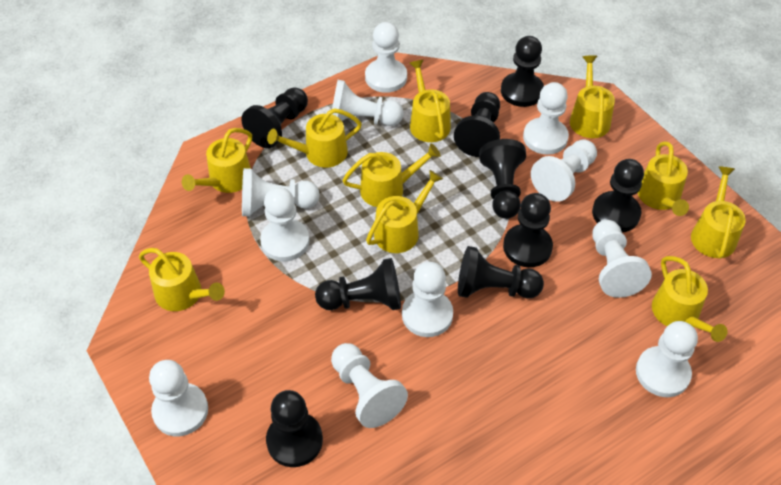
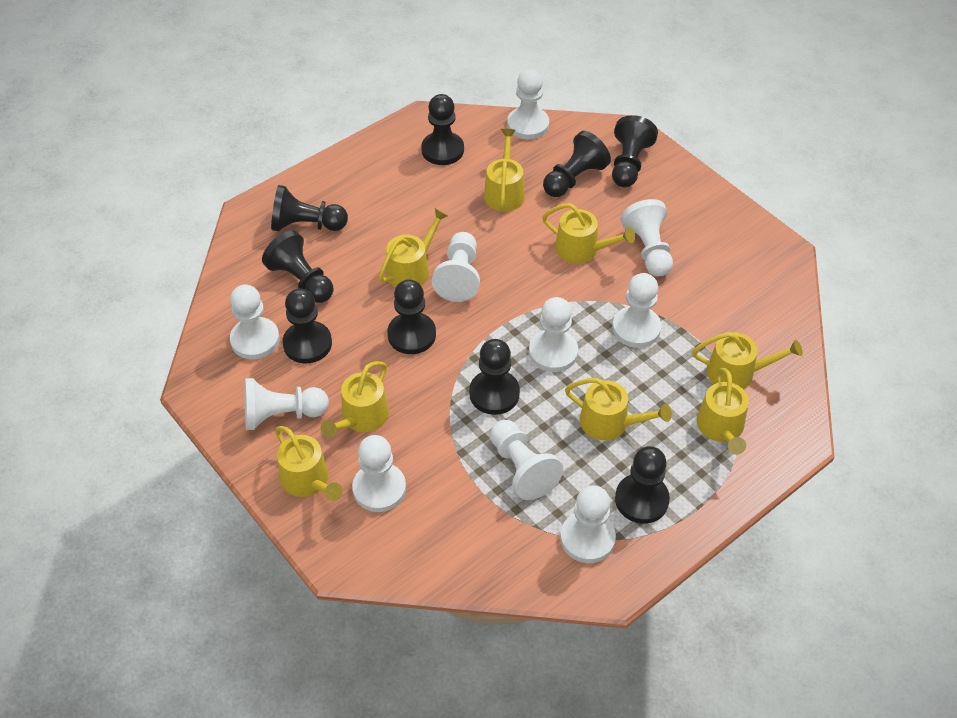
white pawn: 11 -> 10
yellow watering can: 10 -> 8

